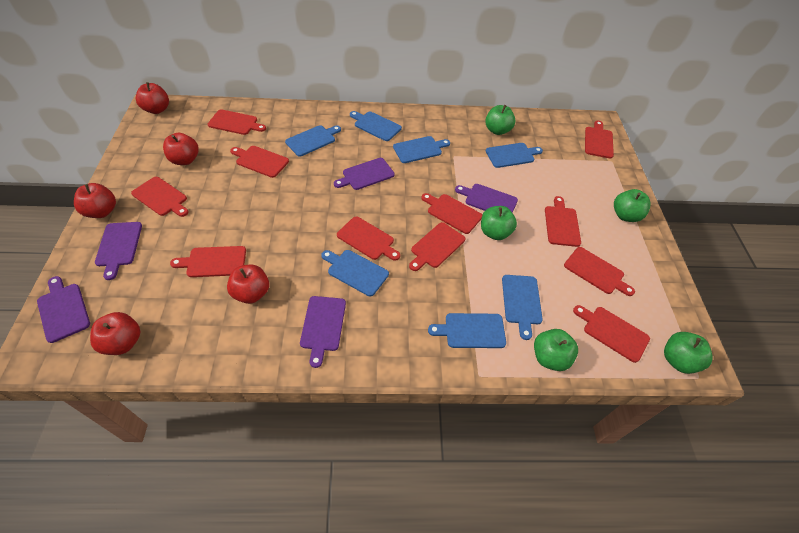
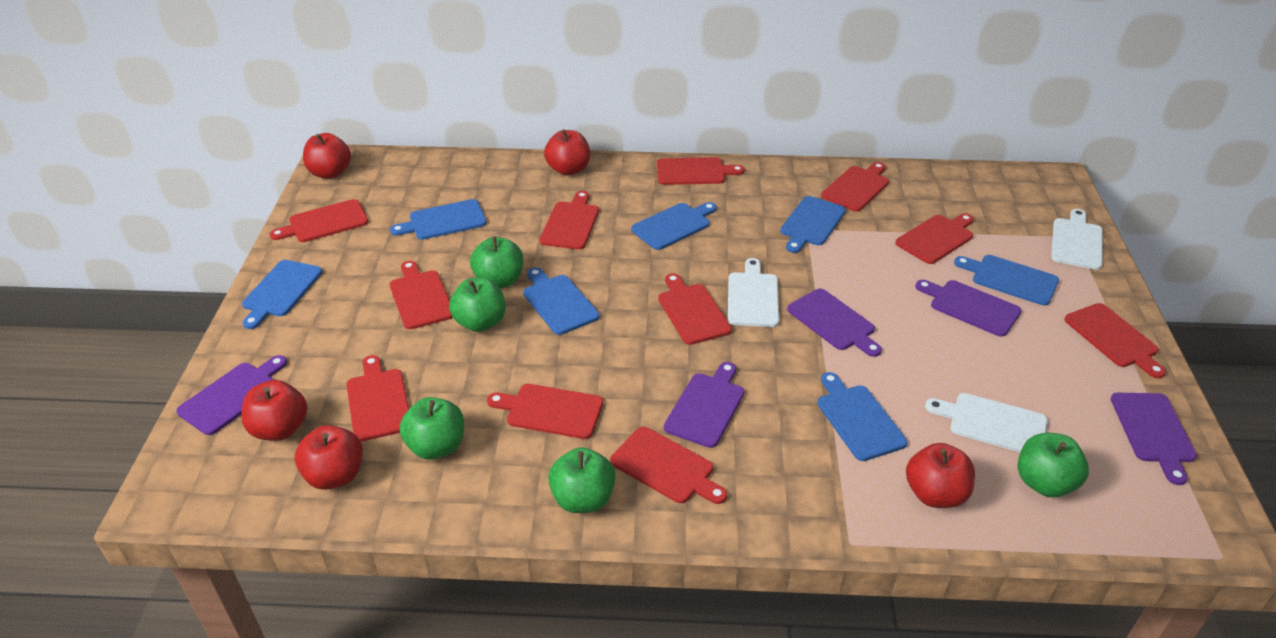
white cutting board: 0 -> 3

